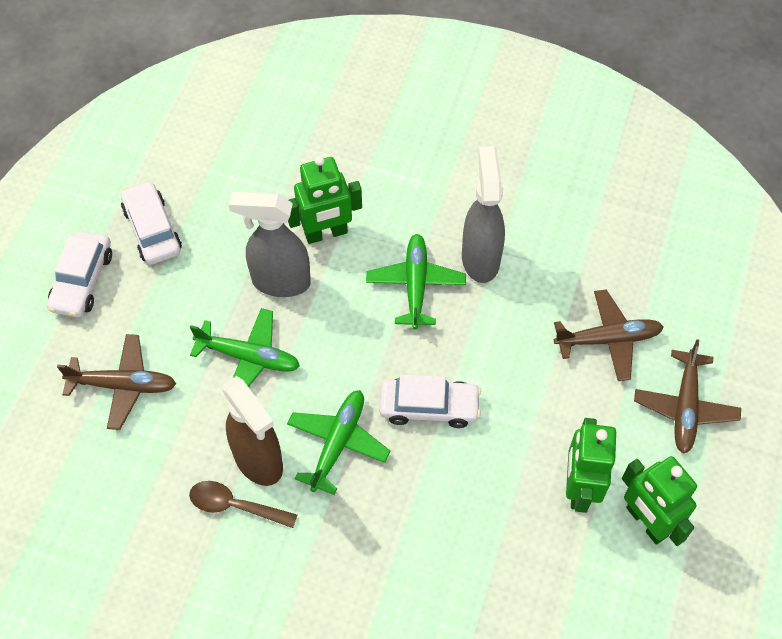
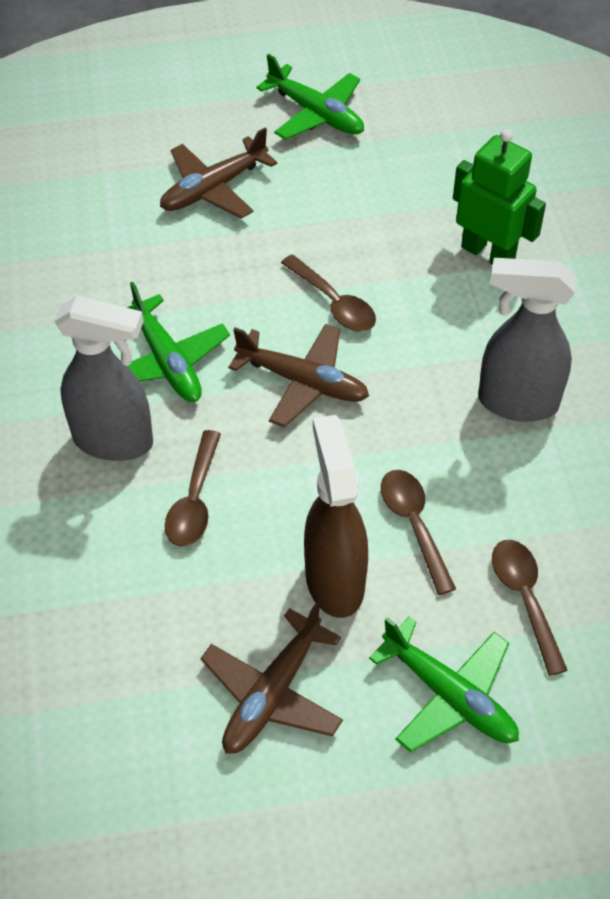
brown spoon: 1 -> 4
green robot: 3 -> 1
white car: 3 -> 0

